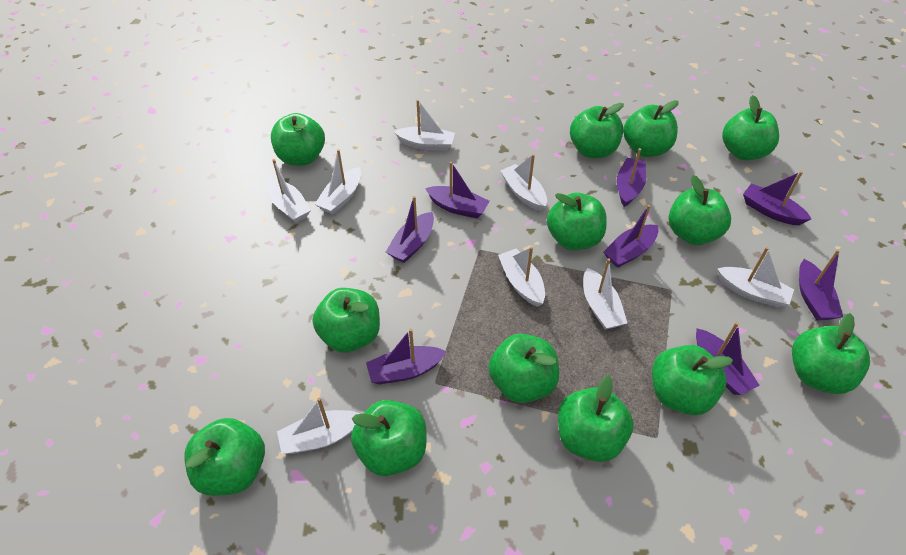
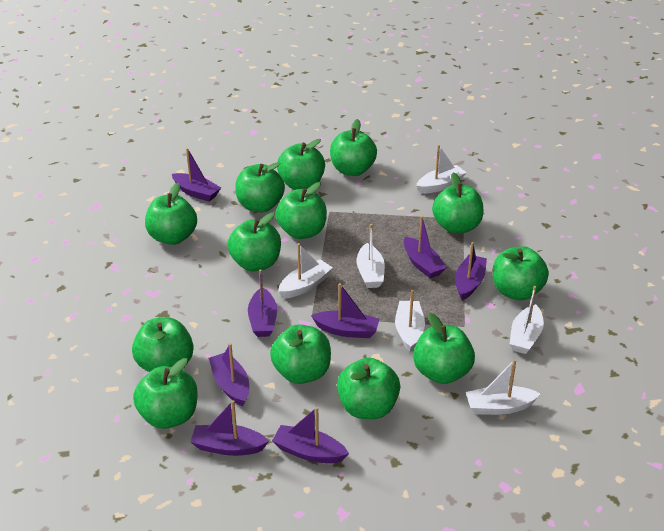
white boat: 8 -> 6

